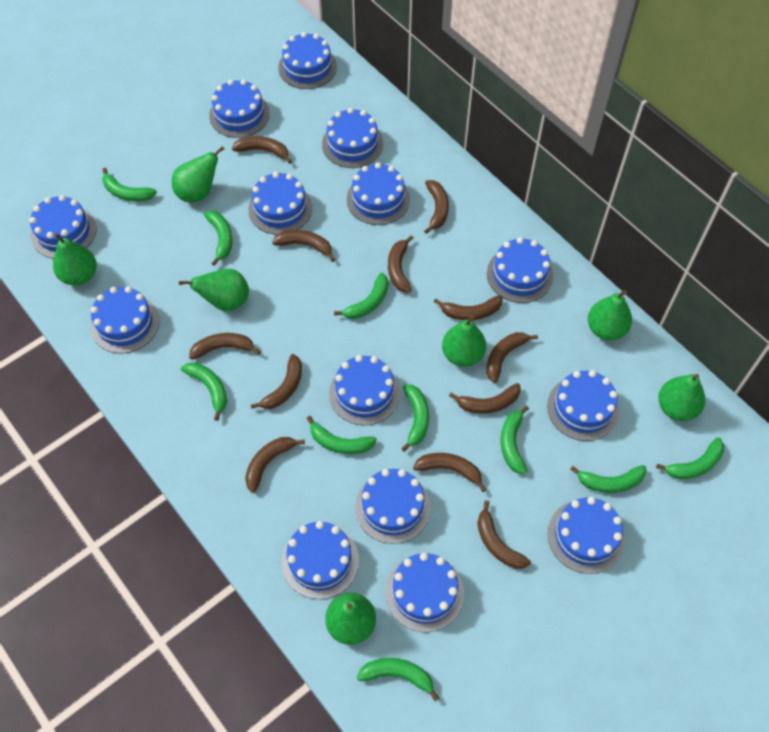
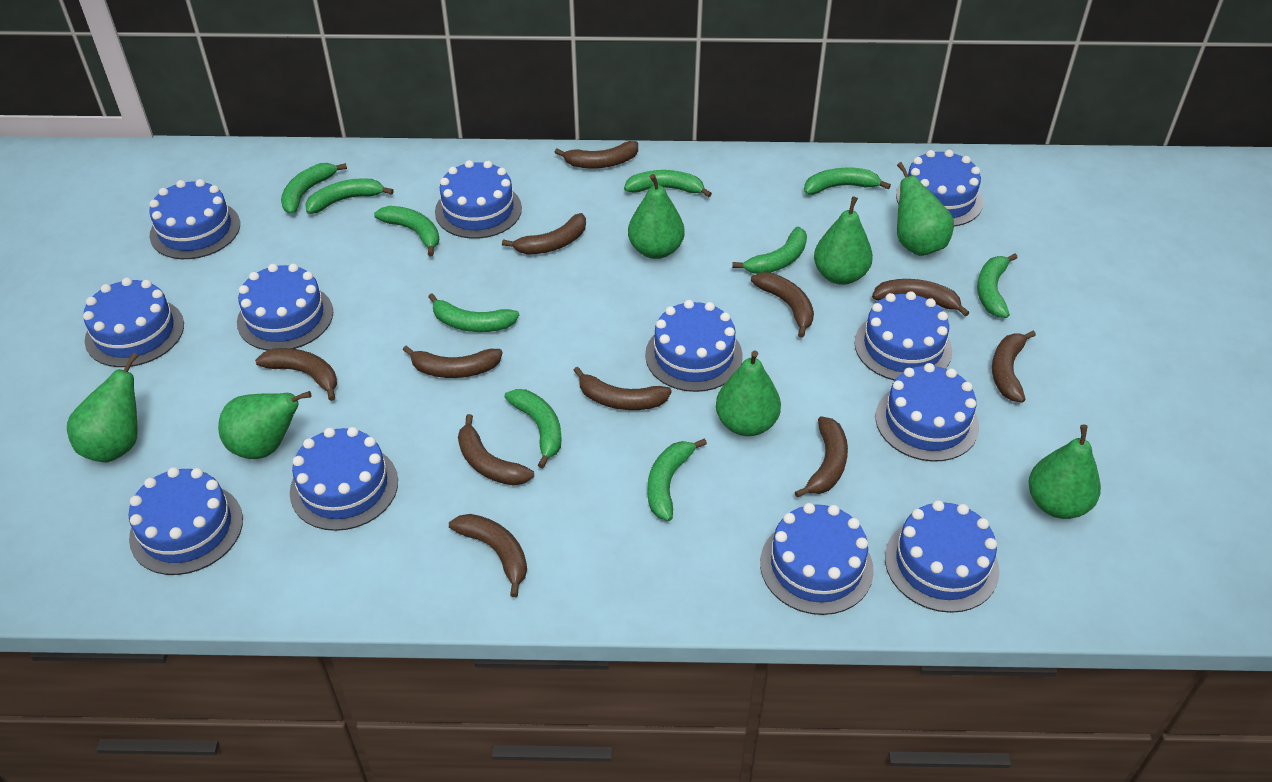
blue cake: 14 -> 12
brown banana: 12 -> 11

